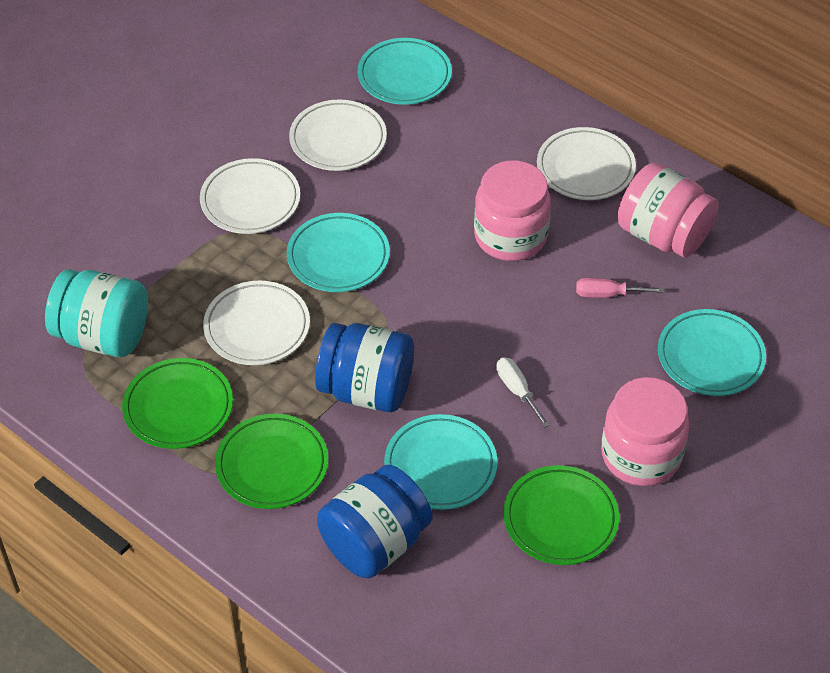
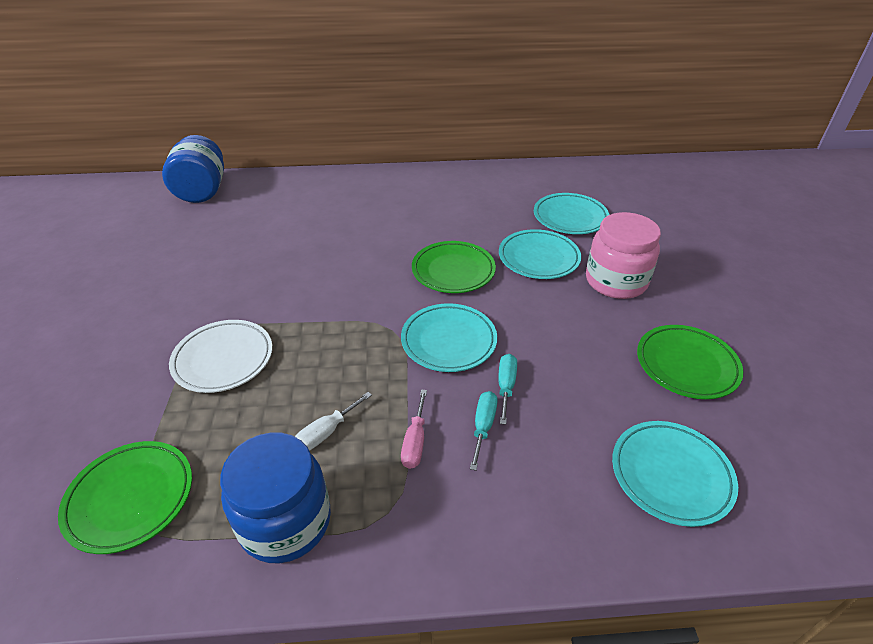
pink jar: 3 -> 1
turquoise jar: 1 -> 0
turquoise screwdriver: 0 -> 2
white plate: 4 -> 1

